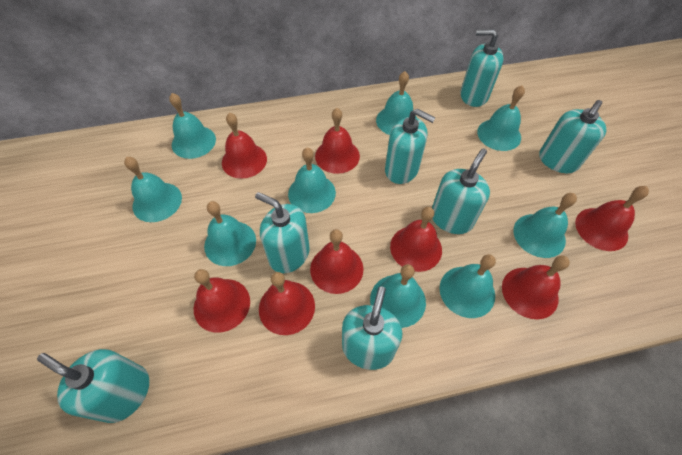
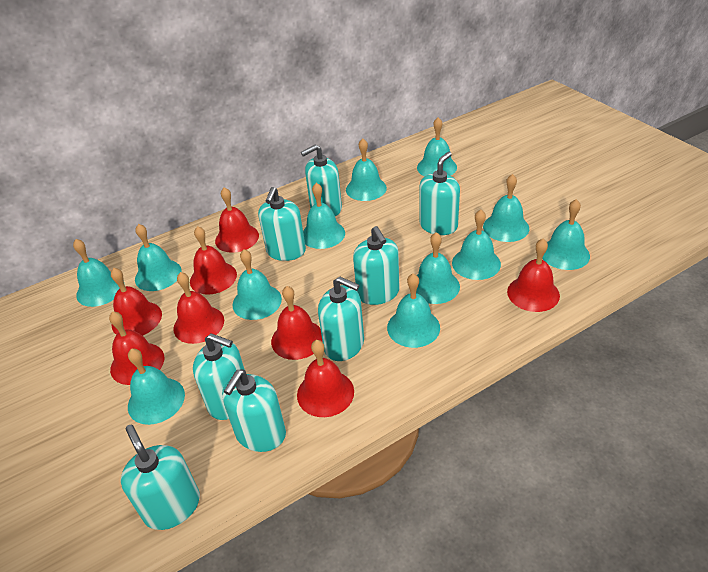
turquoise bell: 9 -> 12
turquoise soap dispenser: 7 -> 8

